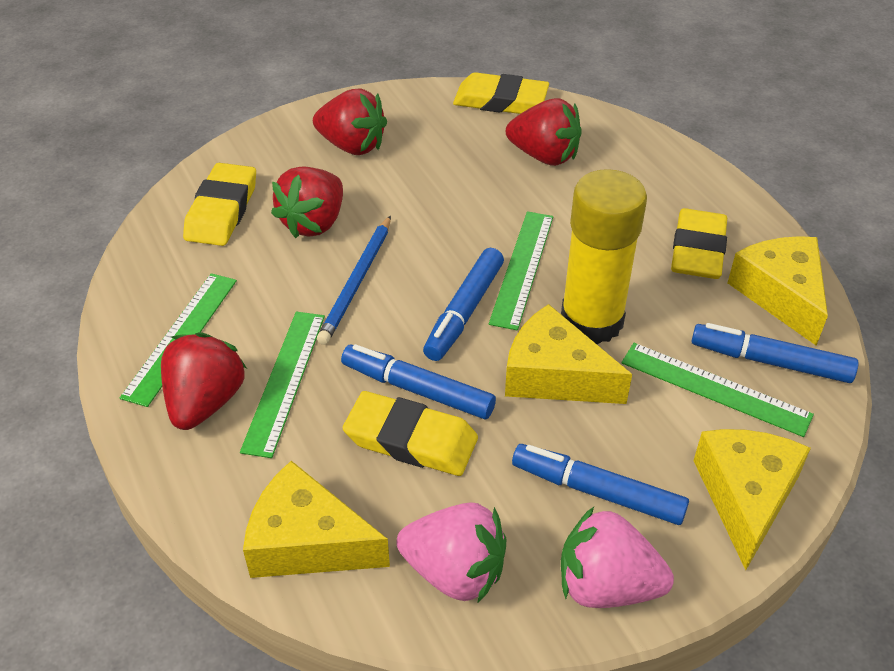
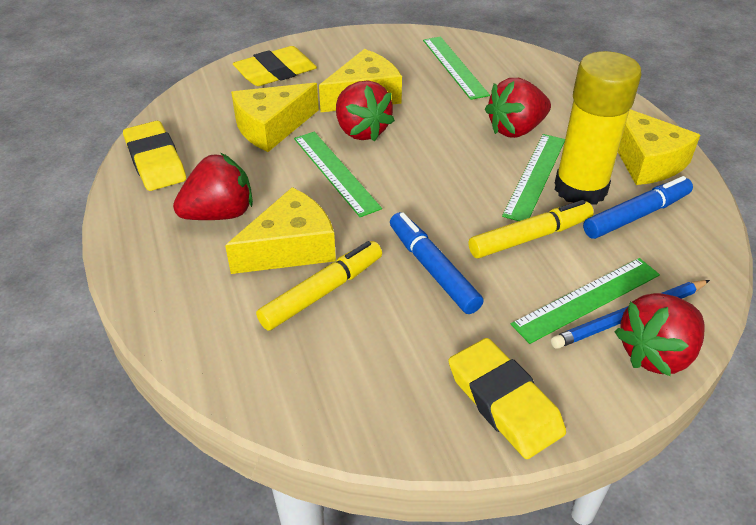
blue marker: 4 -> 2
pink strawberry: 2 -> 0
yellow eraser: 4 -> 3
yellow marker: 0 -> 2

